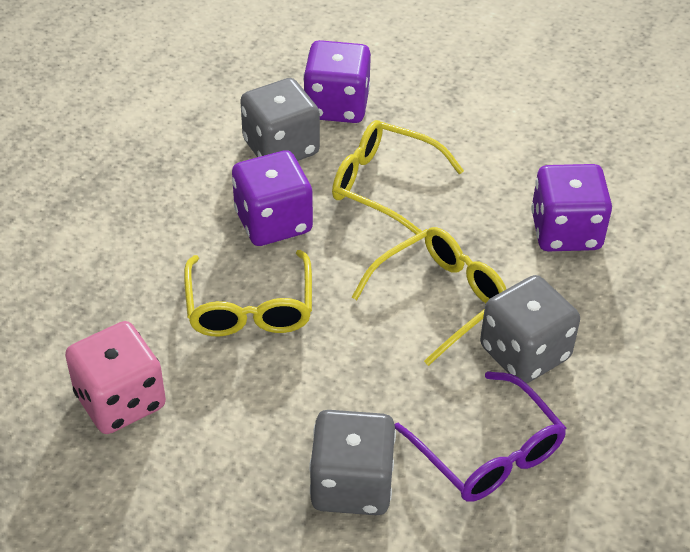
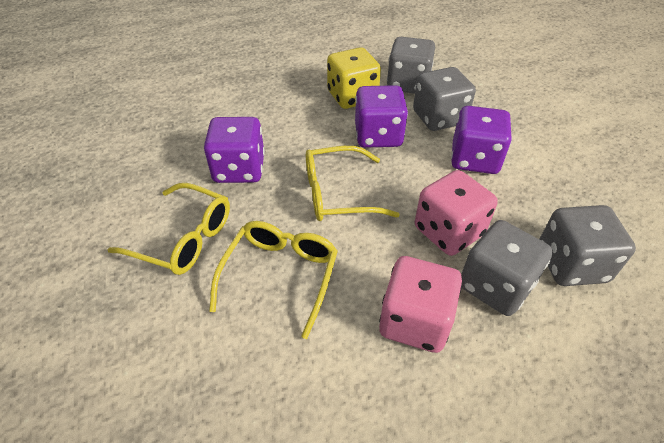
grey dice: 3 -> 4
pink dice: 1 -> 2
purple glasses: 1 -> 0
yellow dice: 0 -> 1

